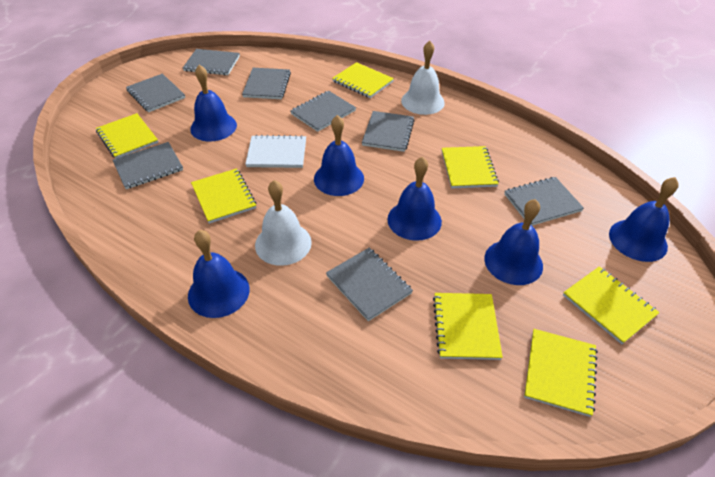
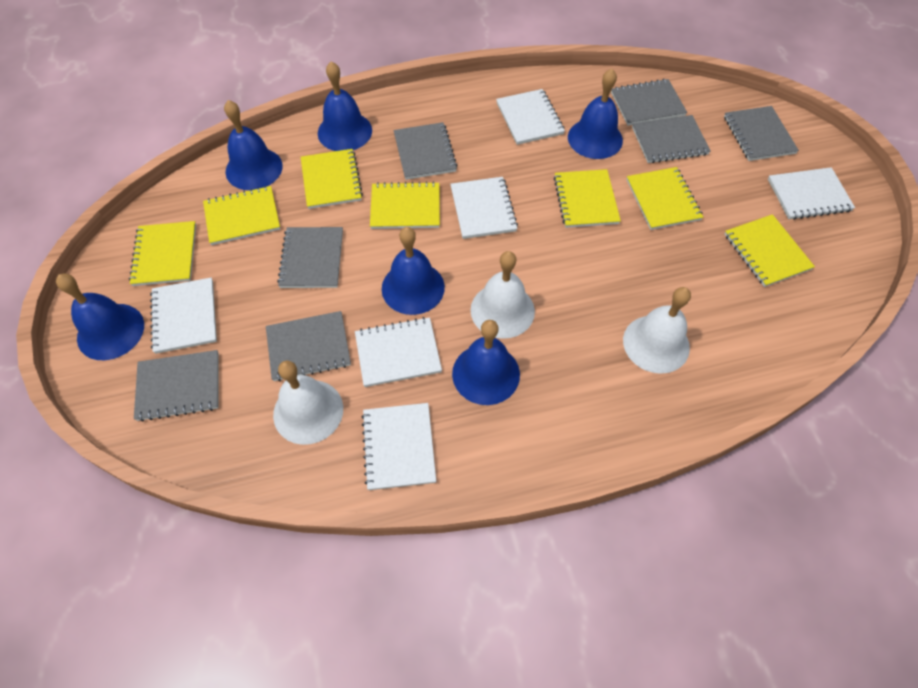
grey notebook: 8 -> 7
white bell: 2 -> 3
white notebook: 1 -> 6

